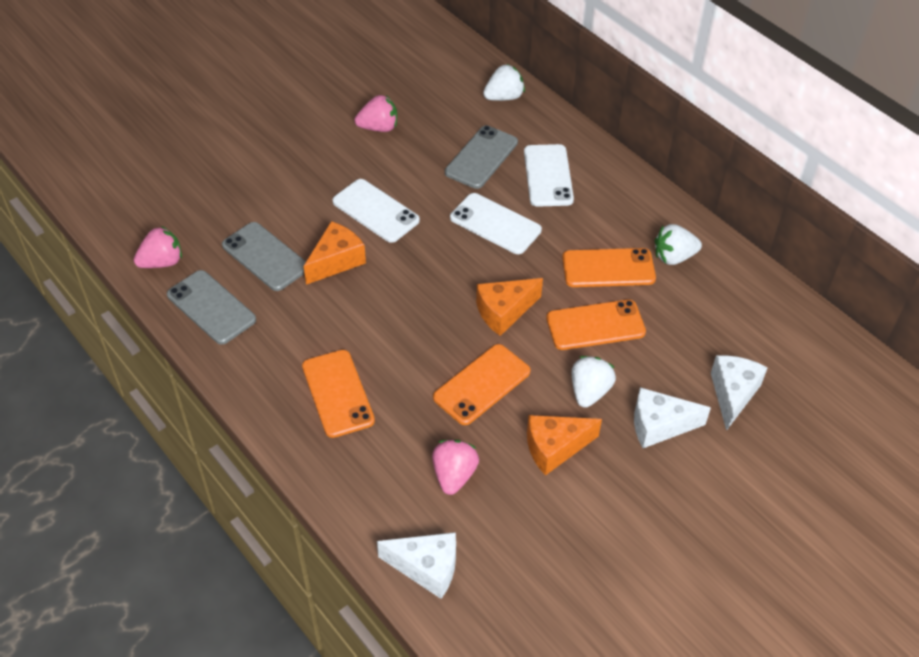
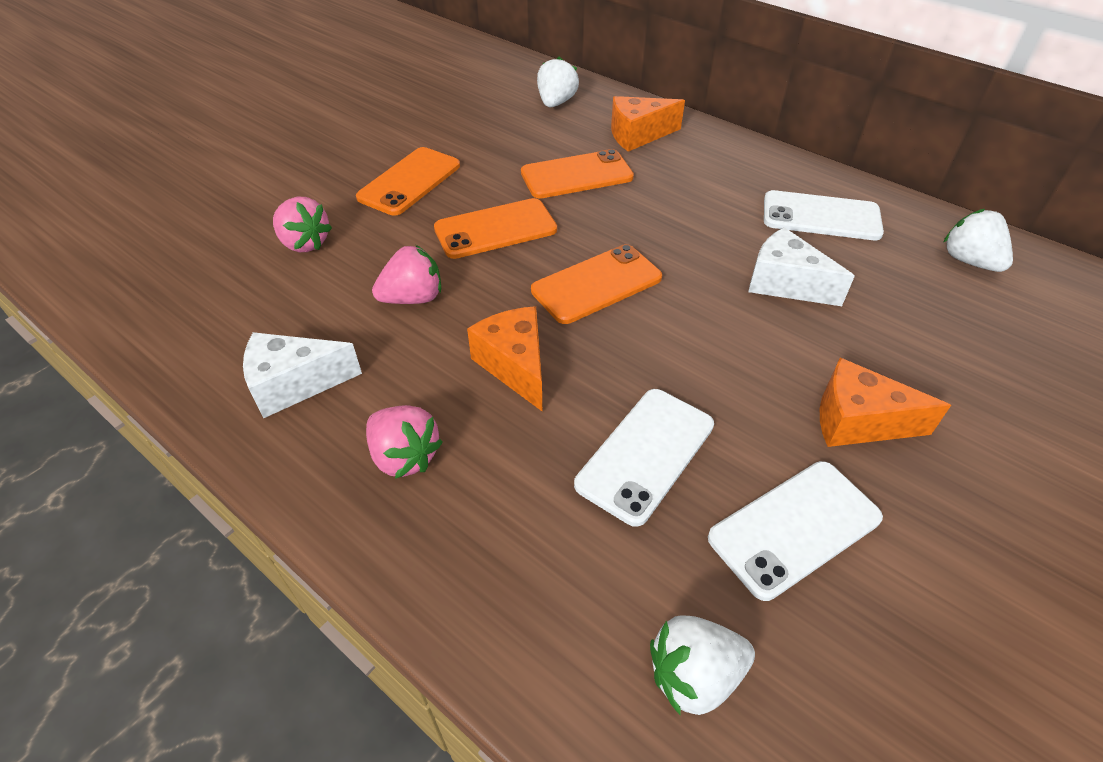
grey phone: 3 -> 0
white cheese: 3 -> 2

